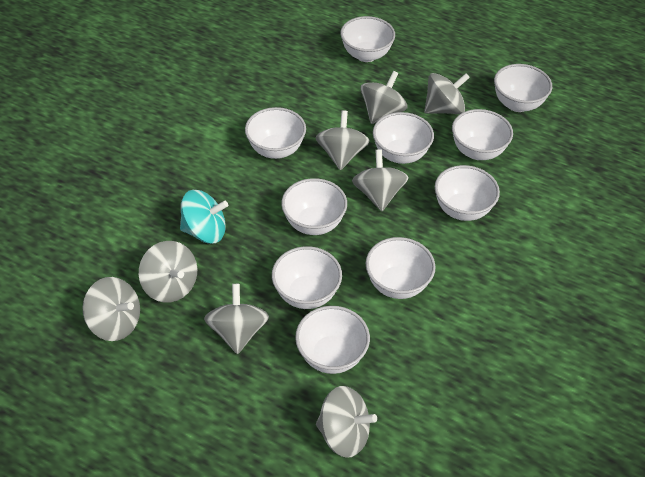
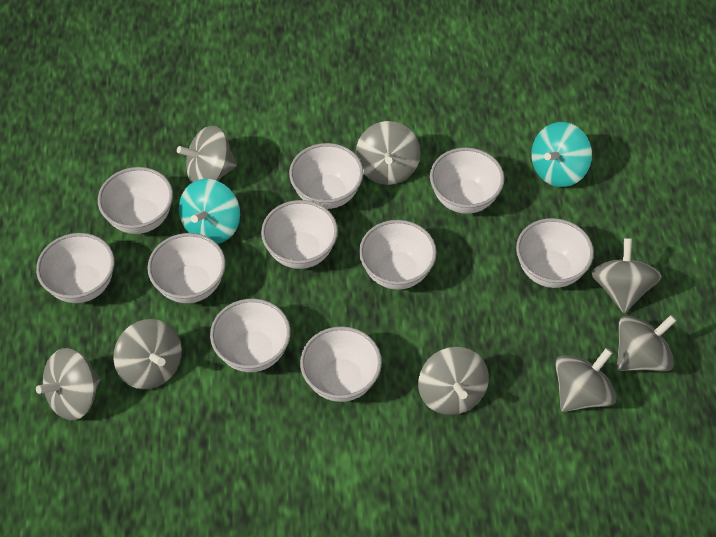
turquoise spinning top: 1 -> 2

